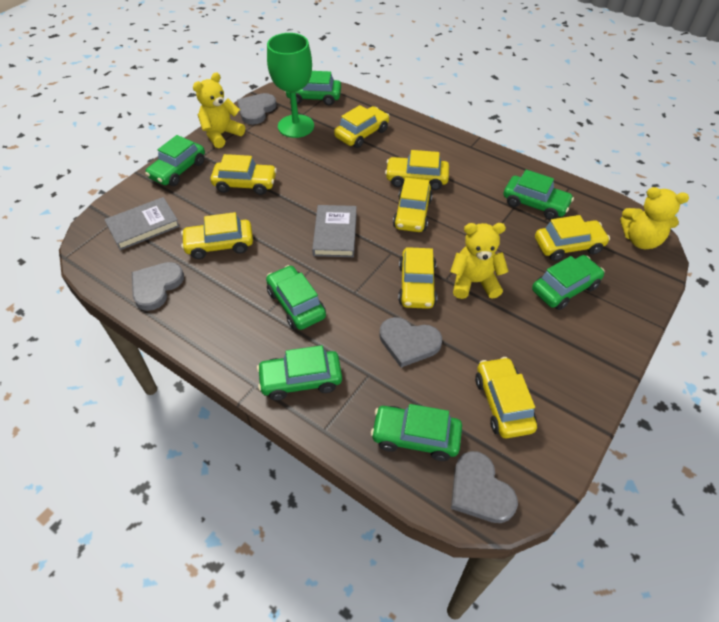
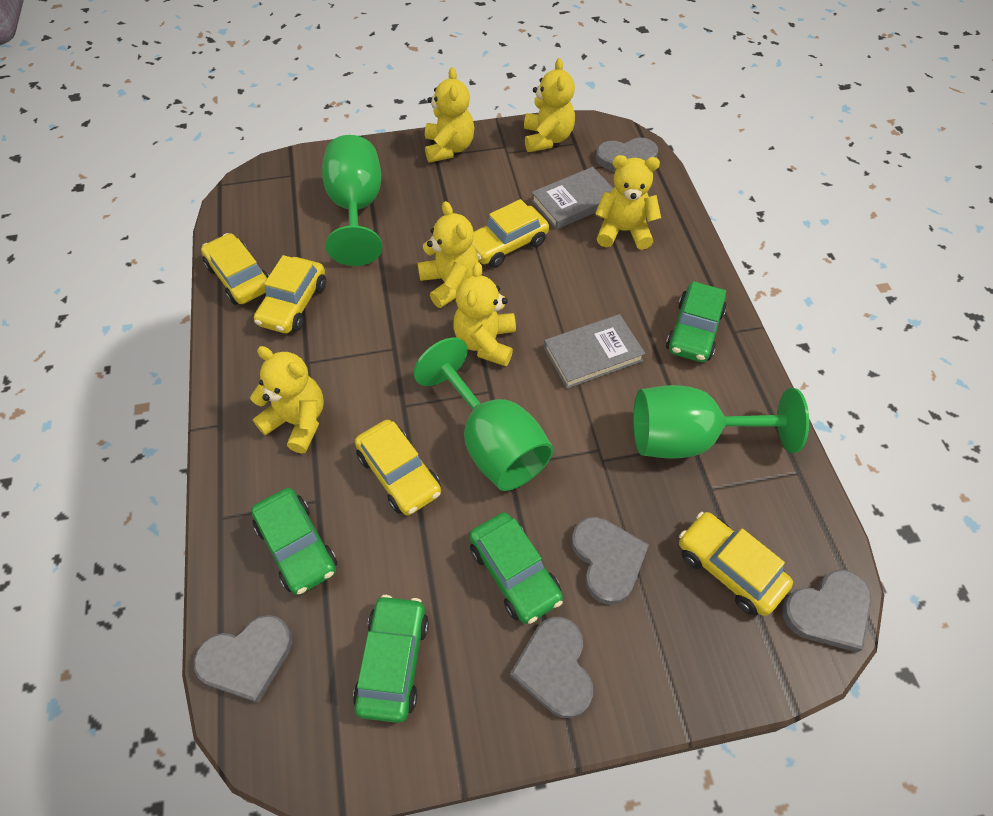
green car: 7 -> 4
green goblet: 1 -> 3
grey heart: 4 -> 5
yellow car: 8 -> 5
yellow teddy bear: 3 -> 6

